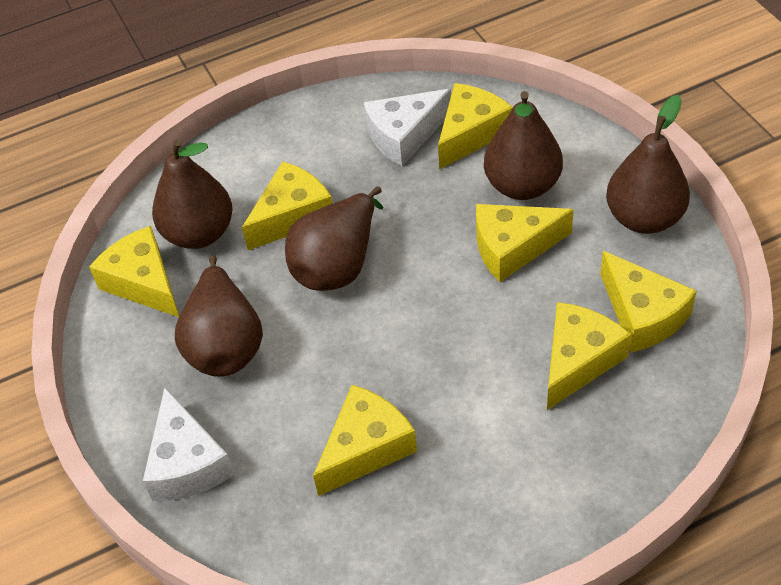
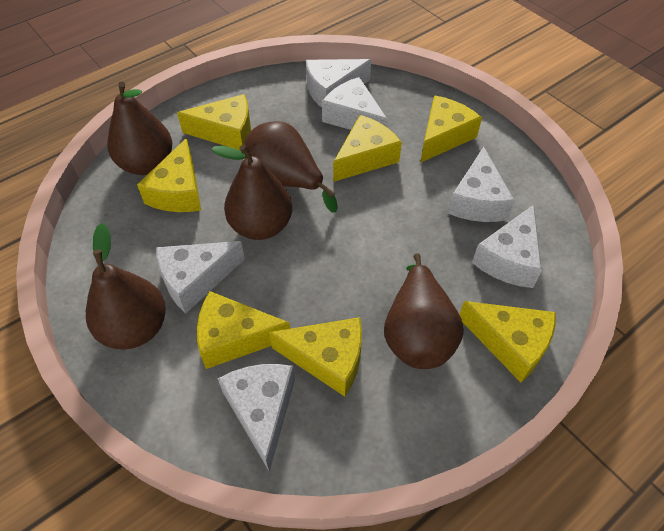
white cheese: 2 -> 6

